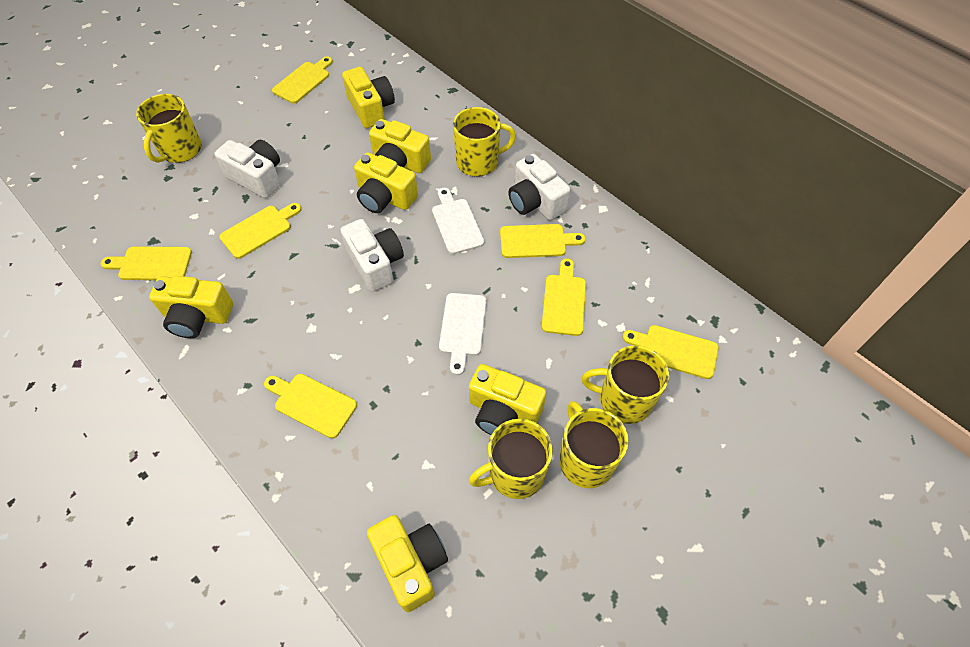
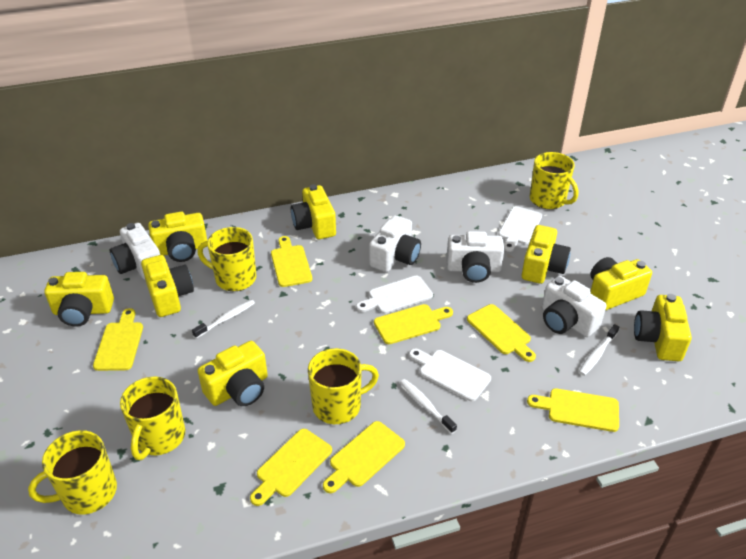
white camera: 3 -> 4
white cutting board: 2 -> 3
white toothbrush: 0 -> 3
yellow camera: 6 -> 8

